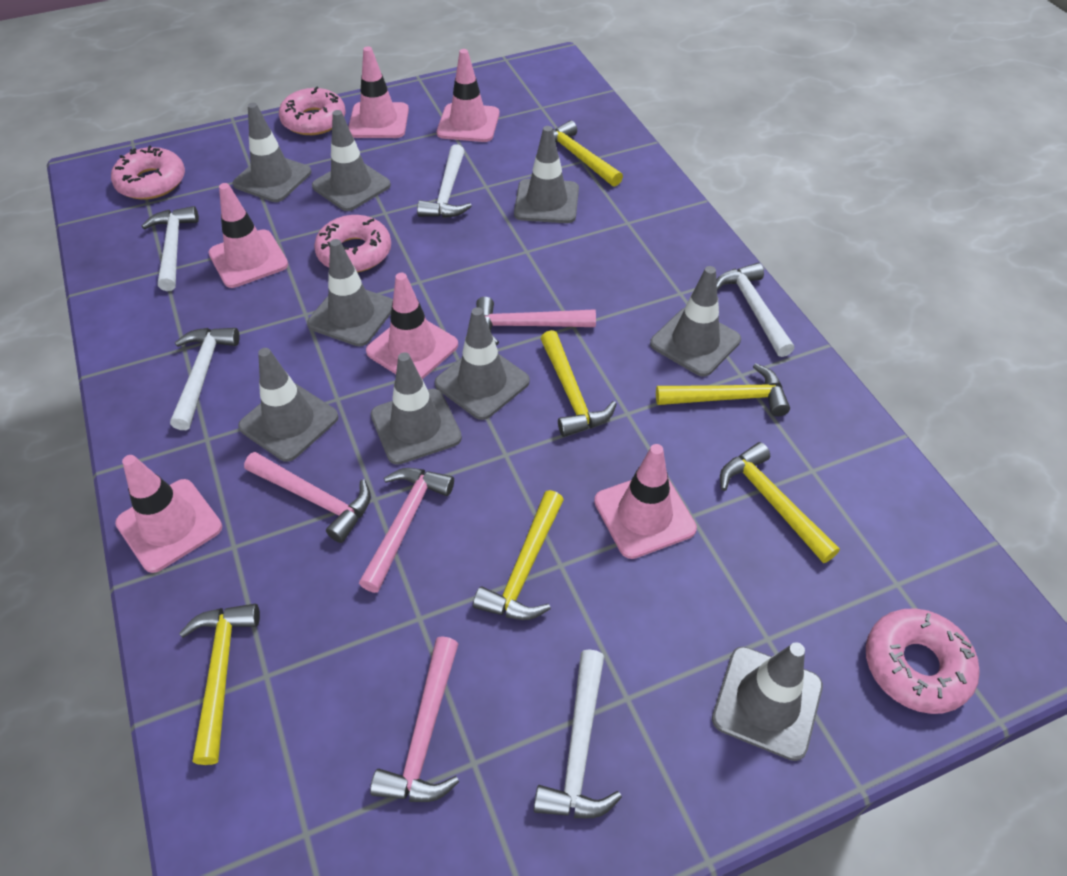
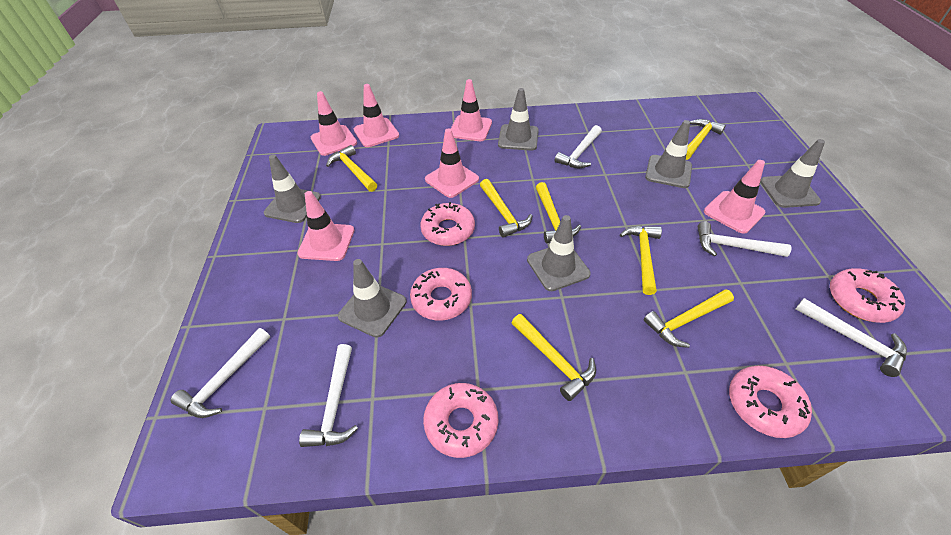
grey traffic cone: 9 -> 6
pink donut: 4 -> 5
pink hammer: 4 -> 0
yellow hammer: 6 -> 7

